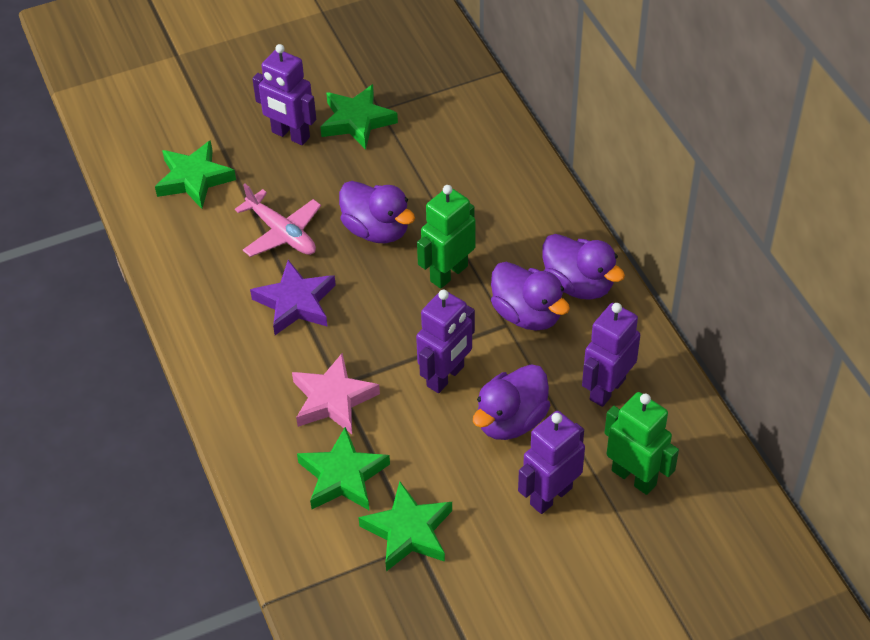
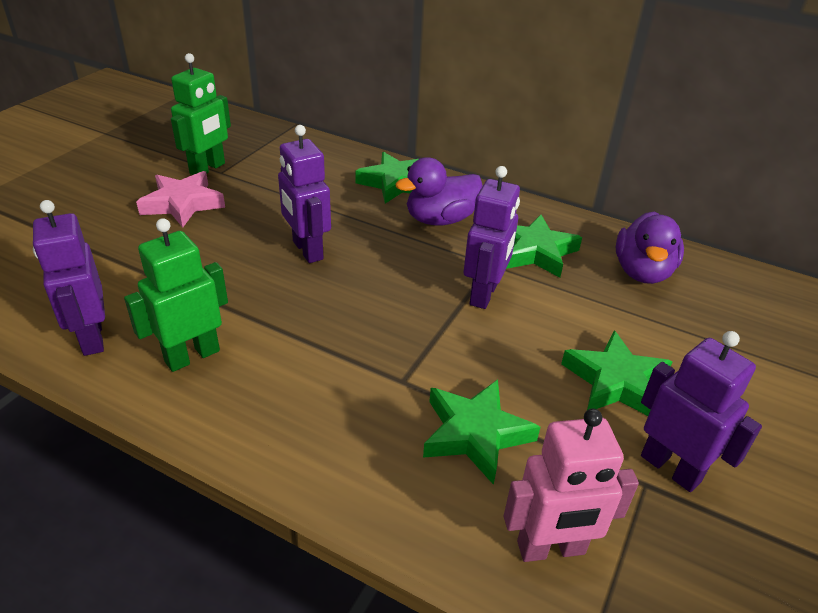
pink plane: 1 -> 0
pink robot: 0 -> 1
purple duck: 4 -> 2
purple star: 1 -> 0

